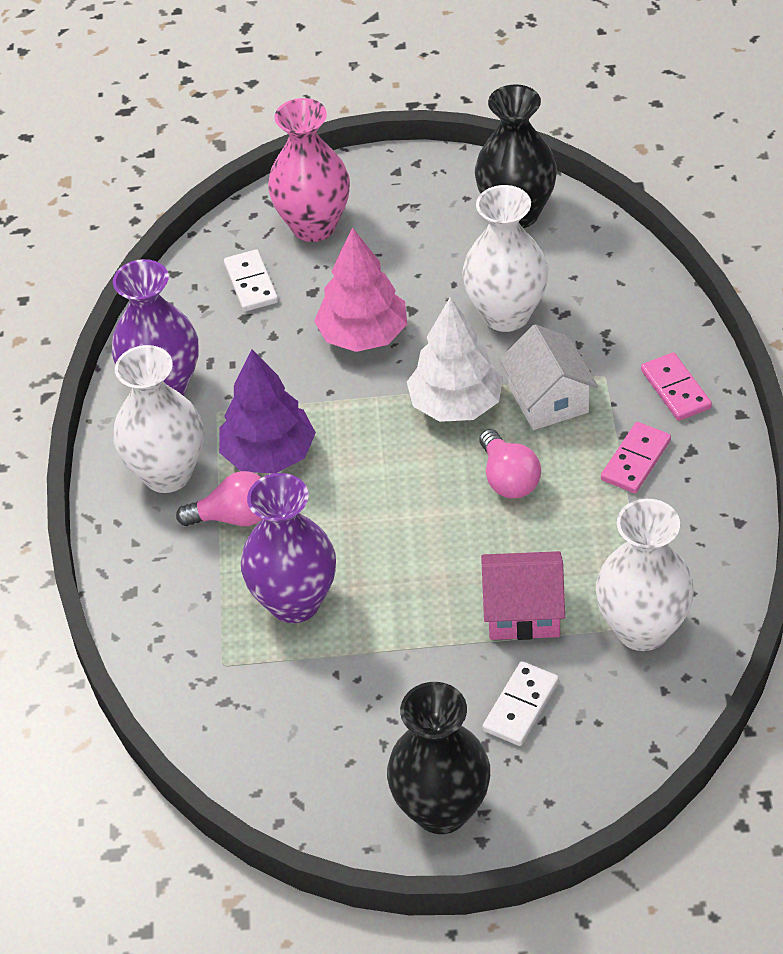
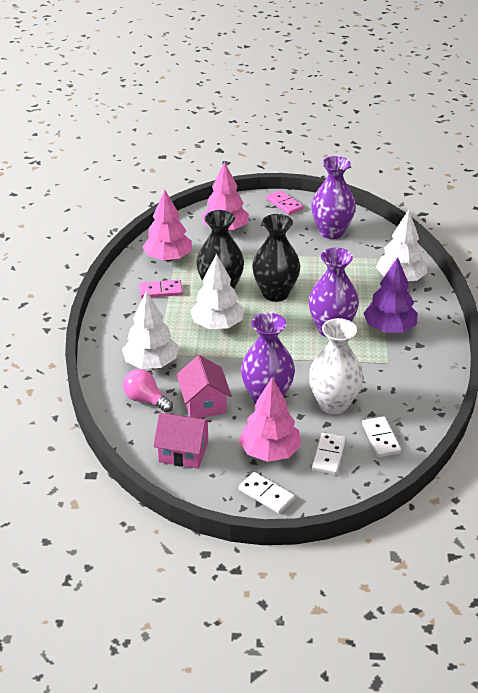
pink house: 1 -> 2
pink light bulb: 2 -> 1
pink tree: 1 -> 3
pink vase: 1 -> 0
purple vase: 2 -> 3
white domino: 2 -> 3
white house: 1 -> 0
white tree: 1 -> 3
white vase: 3 -> 1

